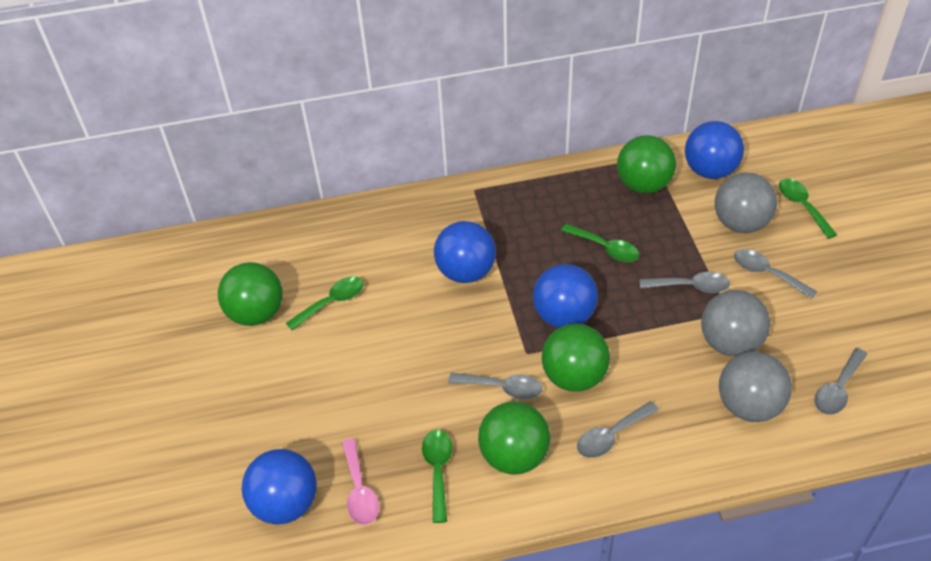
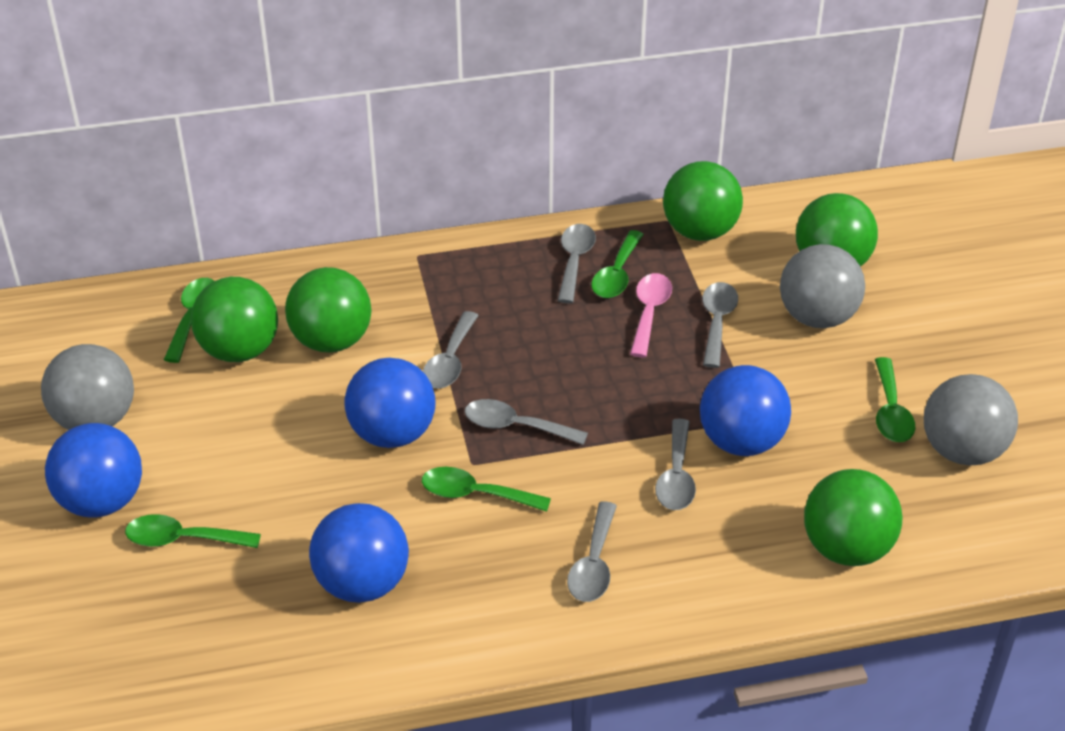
green ball: 4 -> 5
green spoon: 4 -> 5
grey spoon: 5 -> 6

